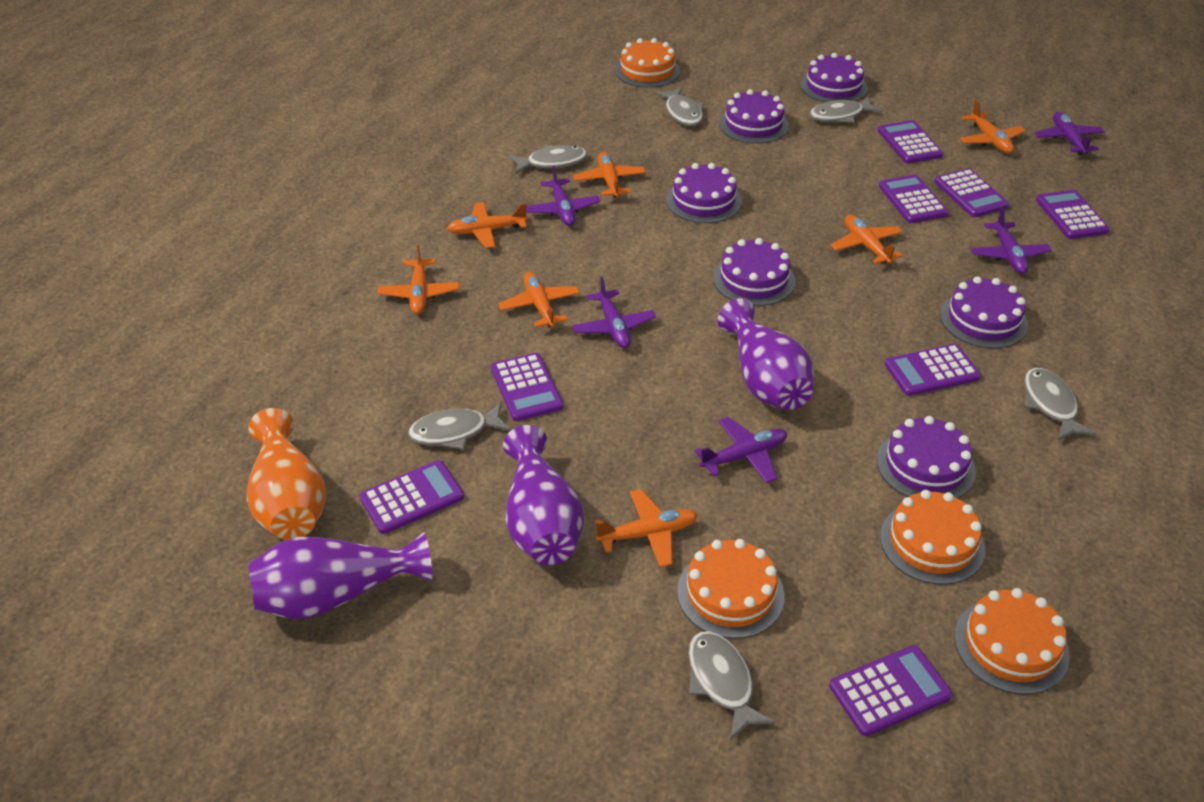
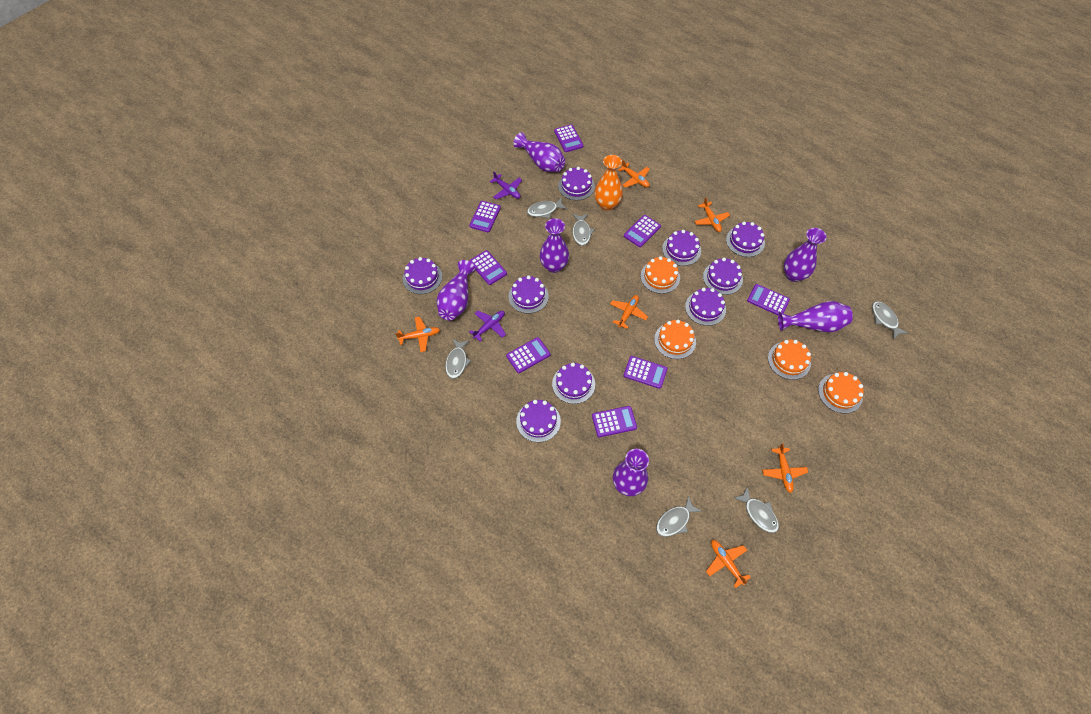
orange plane: 7 -> 6
purple cake: 6 -> 9
purple plane: 5 -> 2
purple vase: 3 -> 6

